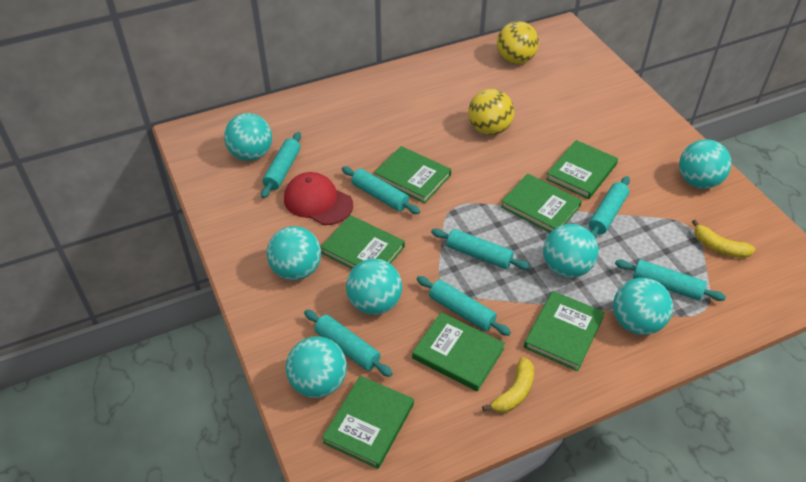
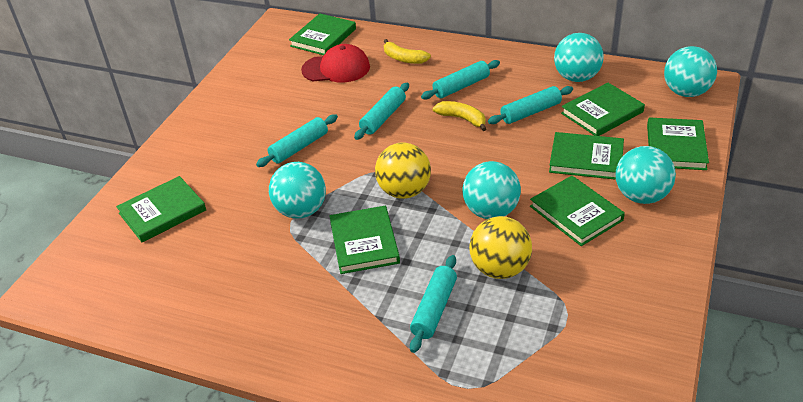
turquoise ball: 7 -> 5
turquoise rolling pin: 7 -> 5

